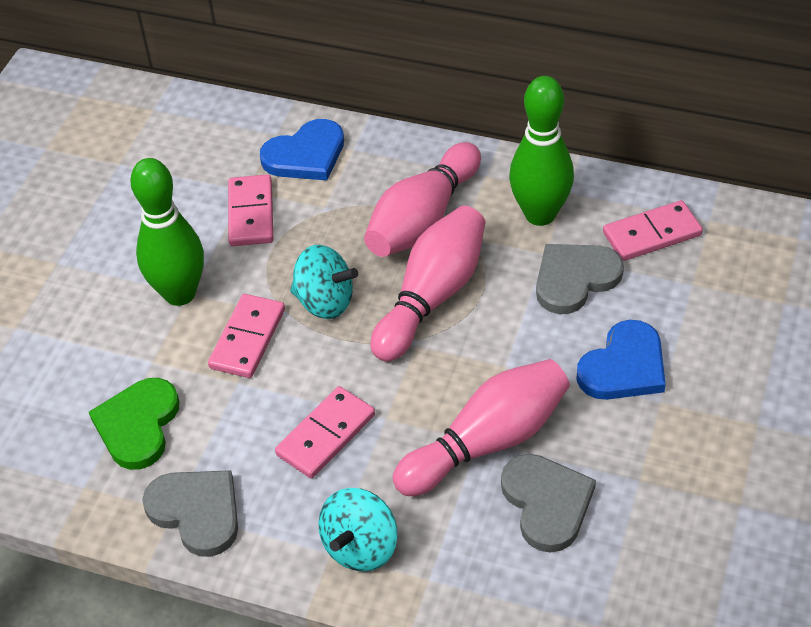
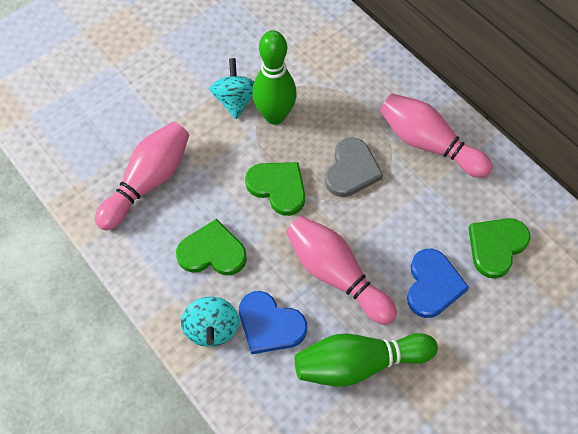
green heart: 1 -> 3
grey heart: 3 -> 1
pink domino: 4 -> 0

